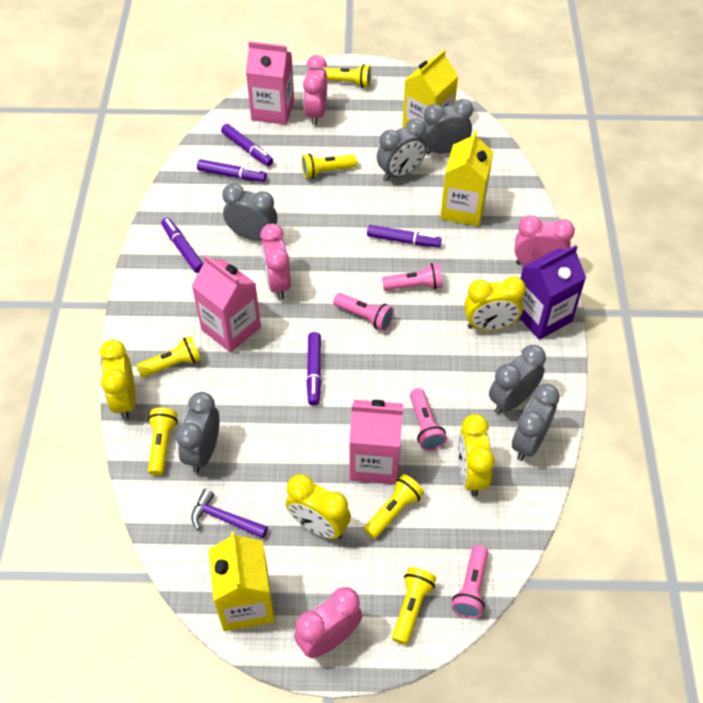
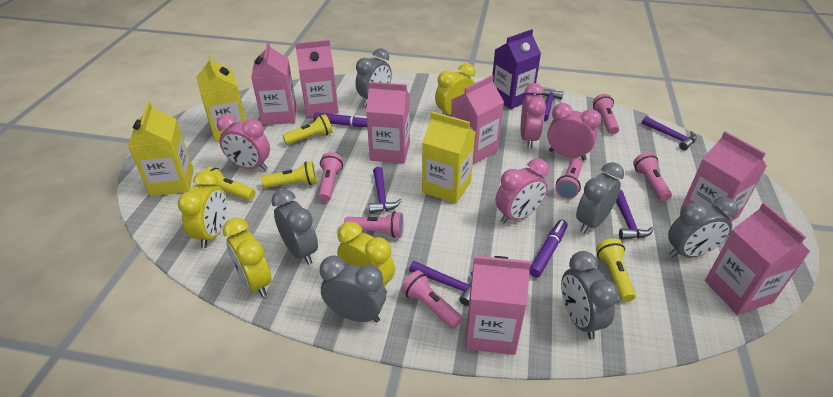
pink carton: 3 -> 7
pink flashlight: 4 -> 6
purple hammer: 1 -> 5
purple marker: 5 -> 2
yellow flashlight: 6 -> 4

